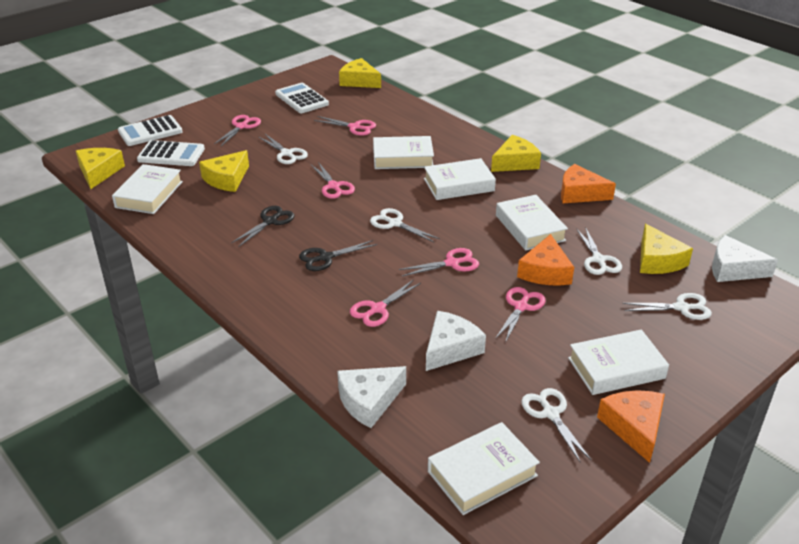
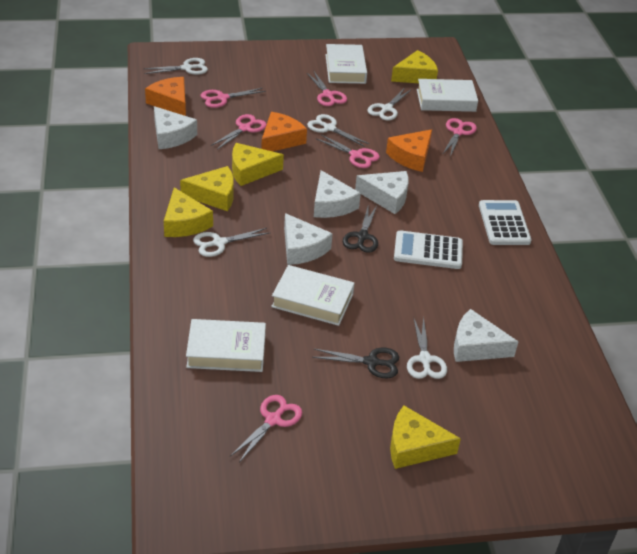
white book: 6 -> 4
white calculator: 3 -> 2
white cheese: 3 -> 5

